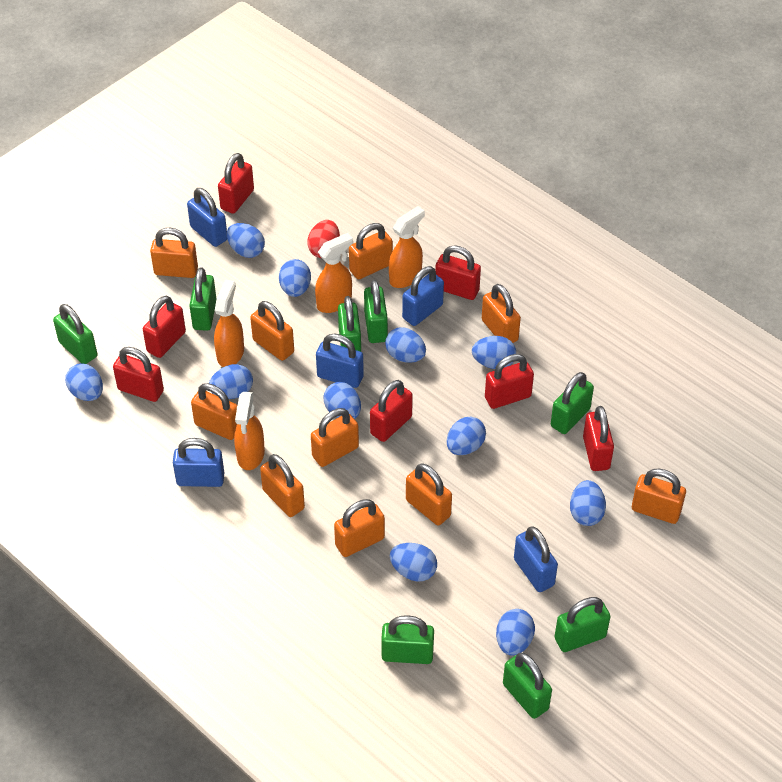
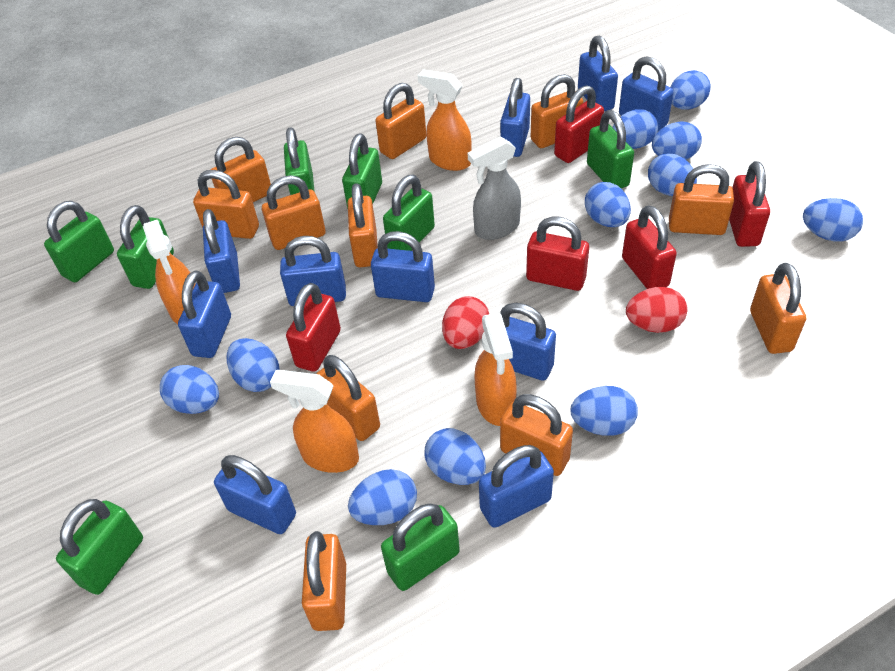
blue padlock: 5 -> 10
grey spray bottle: 0 -> 1
orange padlock: 10 -> 11
red egg: 1 -> 2
red padlock: 7 -> 5

